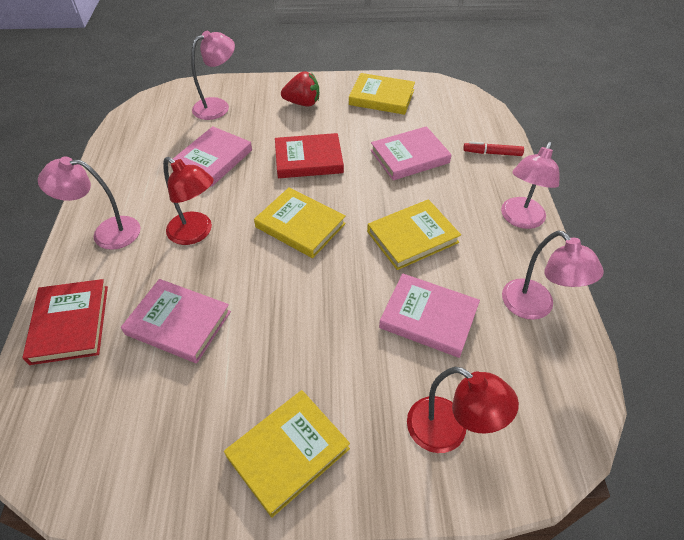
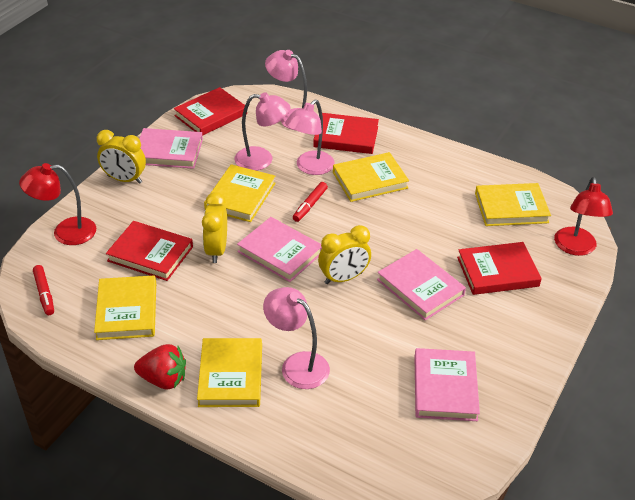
red book: 2 -> 4
red marker: 1 -> 2
yellow book: 4 -> 5
yellow clock: 0 -> 3

